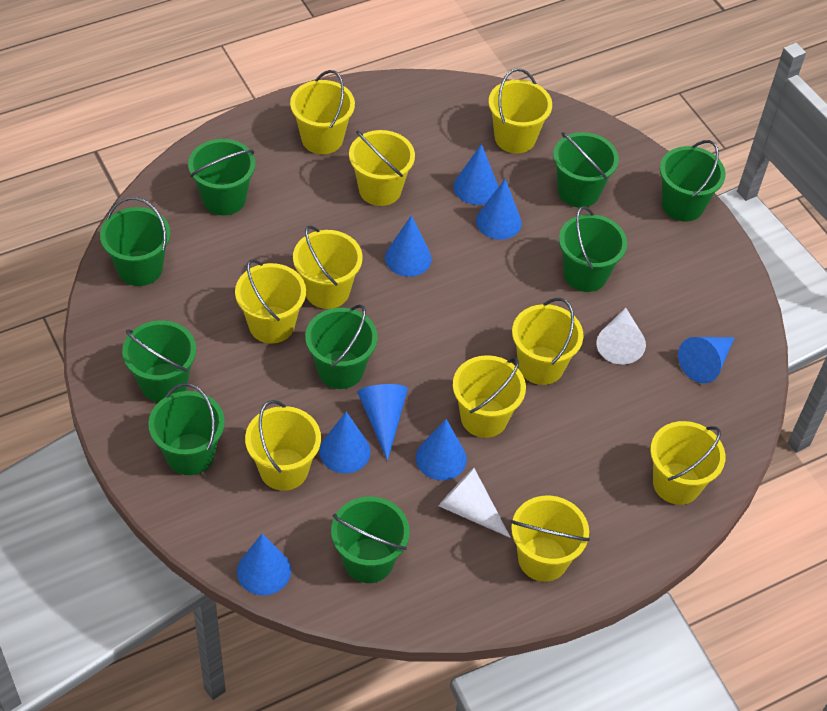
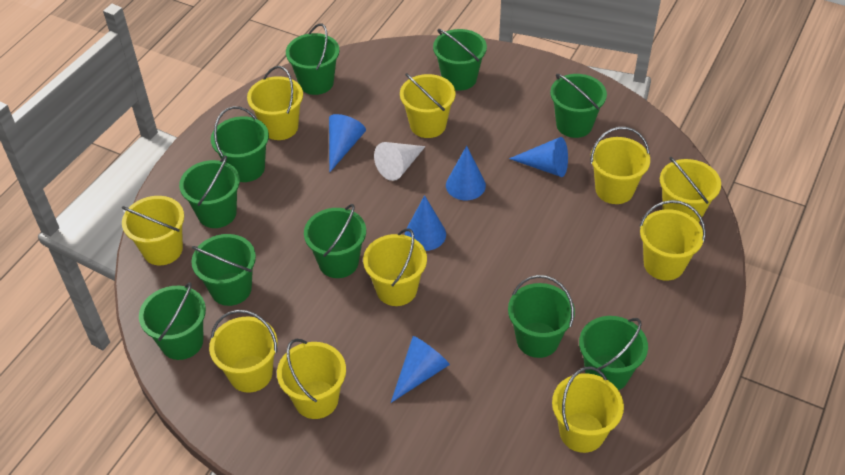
blue cone: 8 -> 5
green bucket: 9 -> 10
white cone: 2 -> 1

